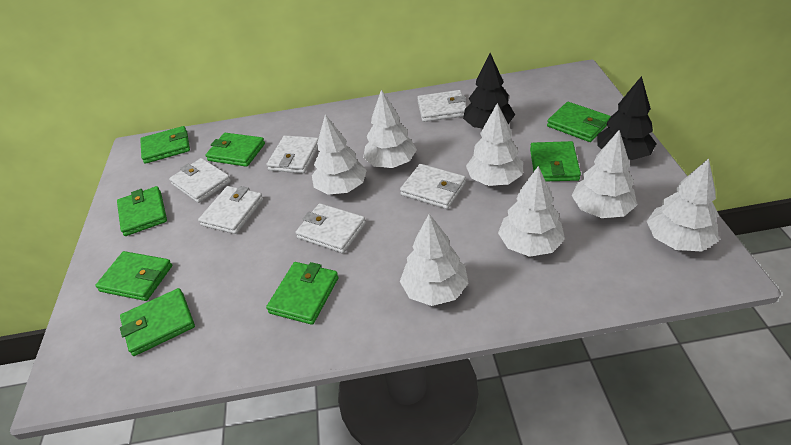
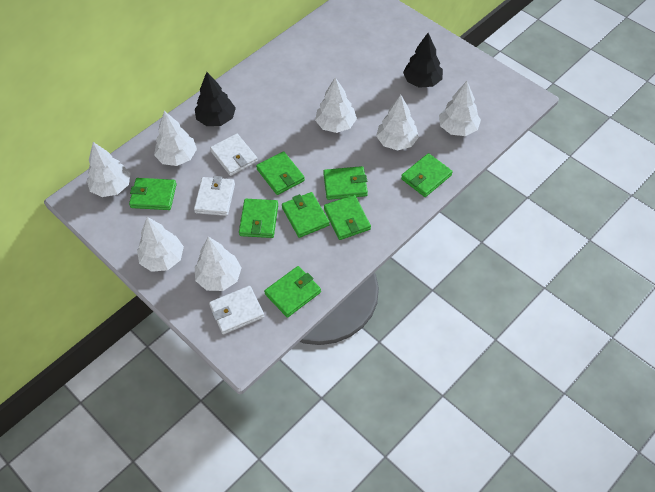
white wallet: 6 -> 3

